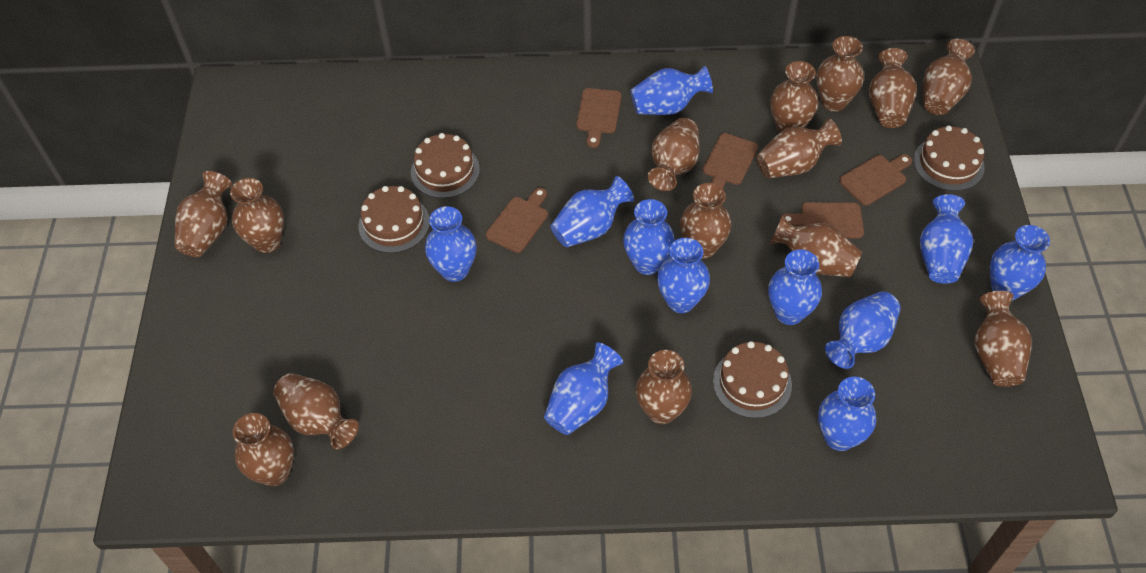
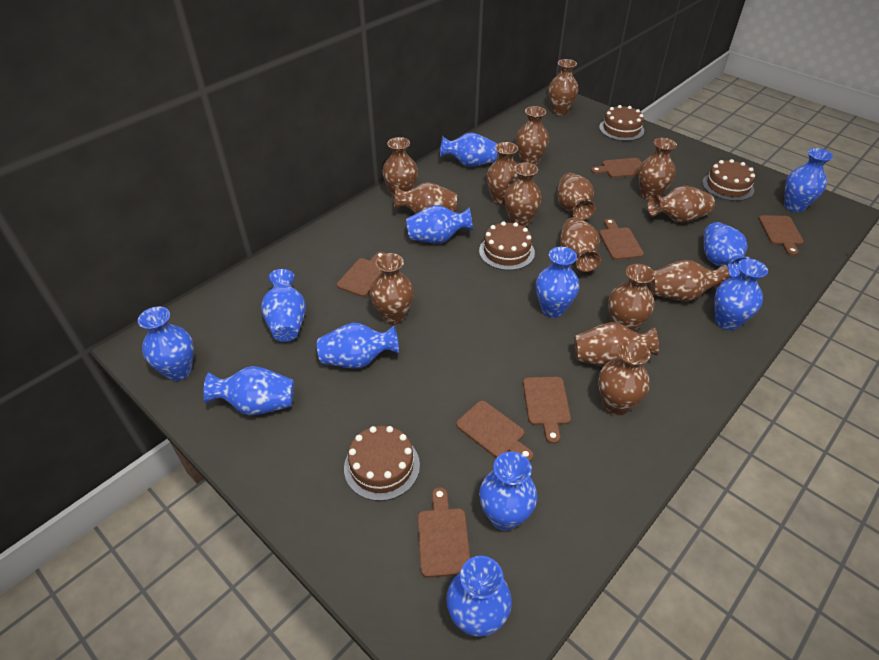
blue vase: 11 -> 12
brown cutting board: 5 -> 7
brown vase: 14 -> 15

